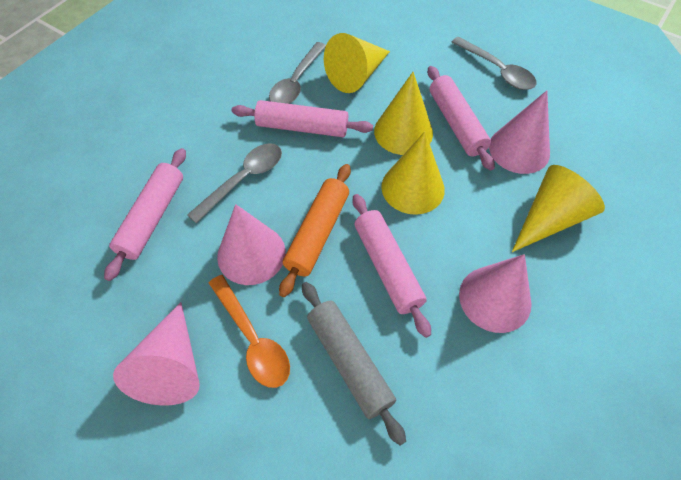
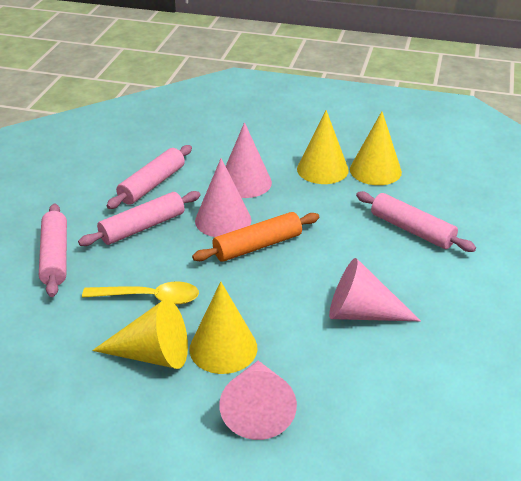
grey rolling pin: 1 -> 0
grey spoon: 3 -> 0
orange spoon: 1 -> 0
yellow spoon: 0 -> 1

